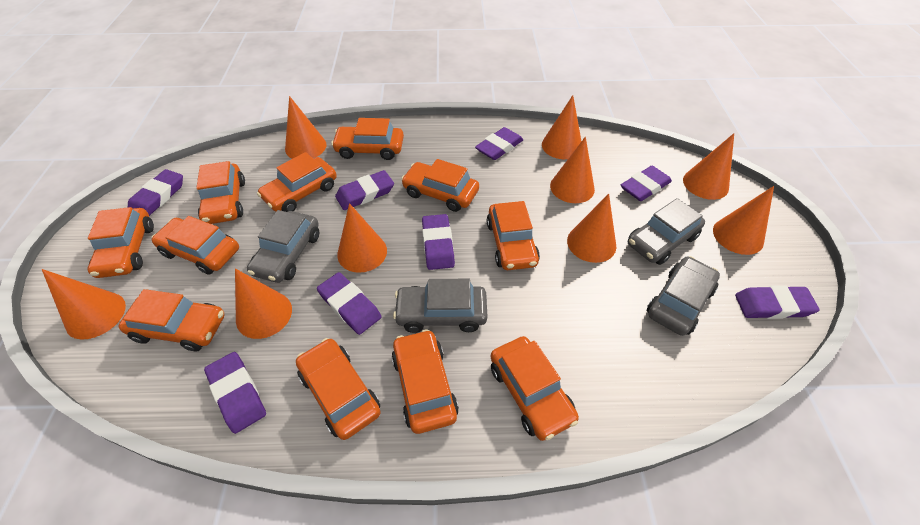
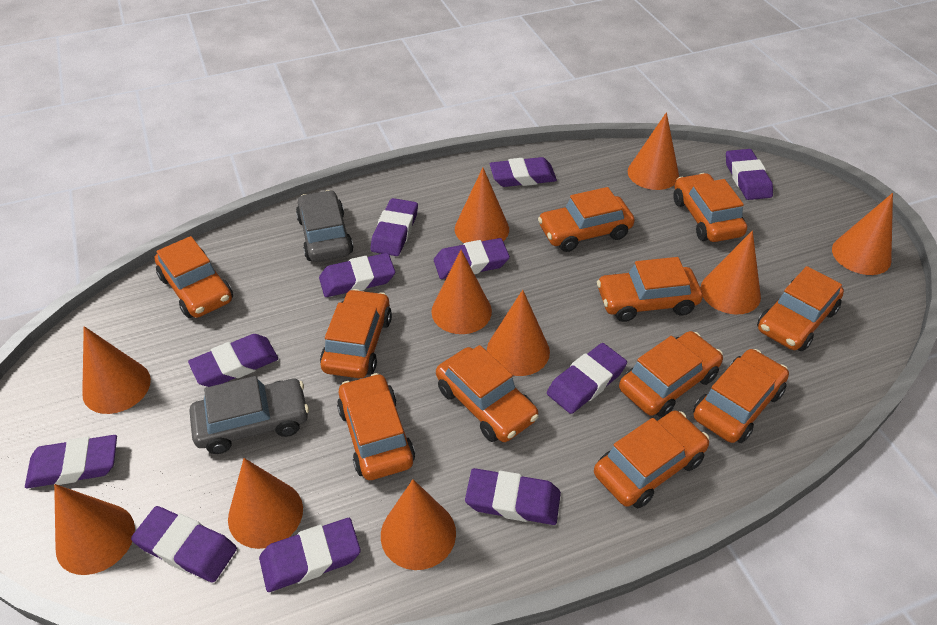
grey car: 4 -> 2
orange cone: 9 -> 10
purple eraser: 8 -> 11

